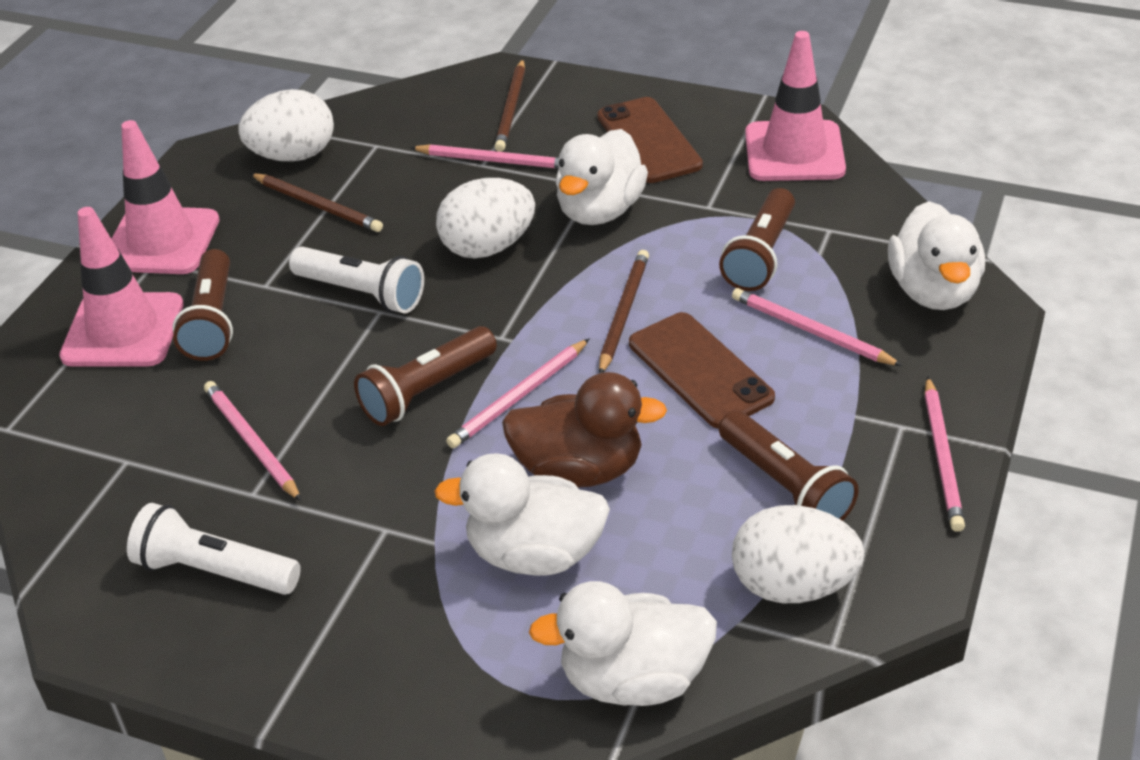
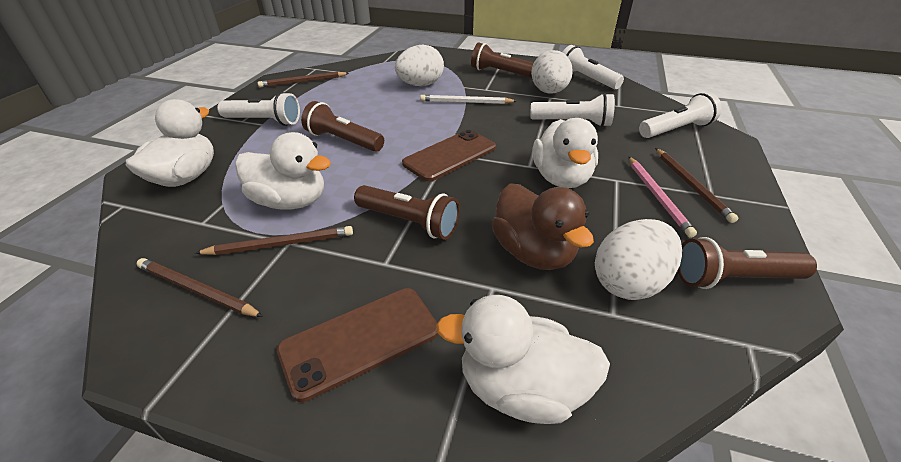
brown pencil: 3 -> 4
pink pencil: 5 -> 1
pink traffic cone: 3 -> 0
white flashlight: 2 -> 4
white pencil: 0 -> 1

